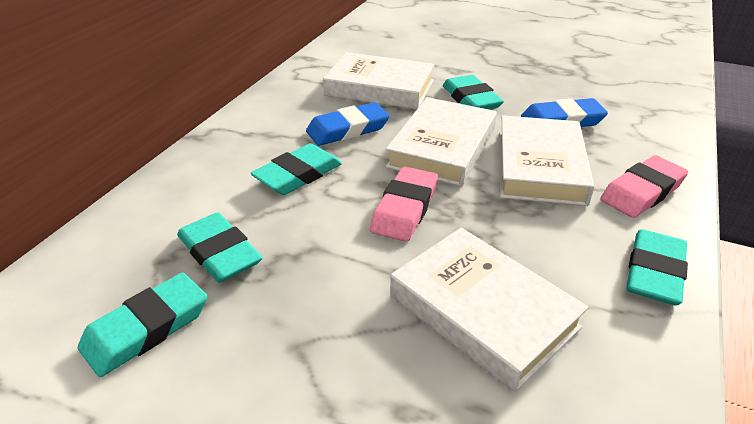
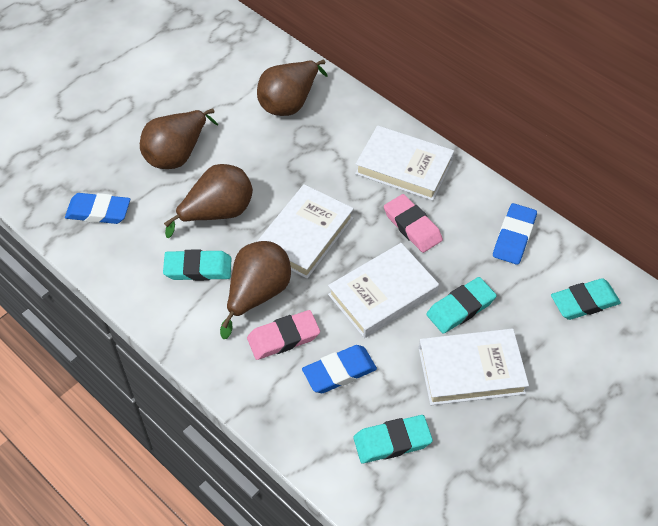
blue eraser: 2 -> 3
brown pear: 0 -> 4
turquoise eraser: 5 -> 4

